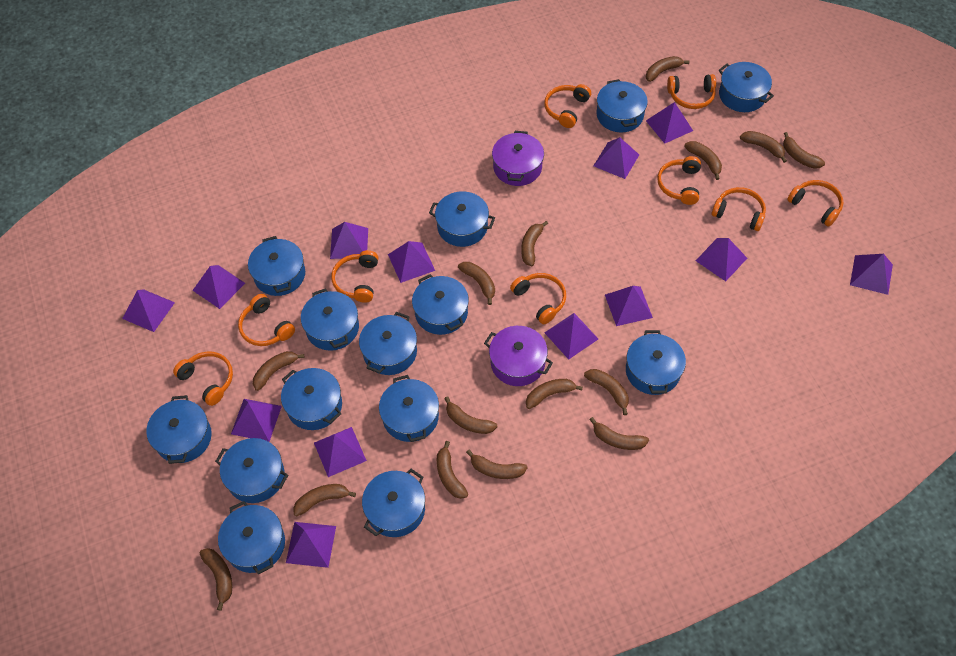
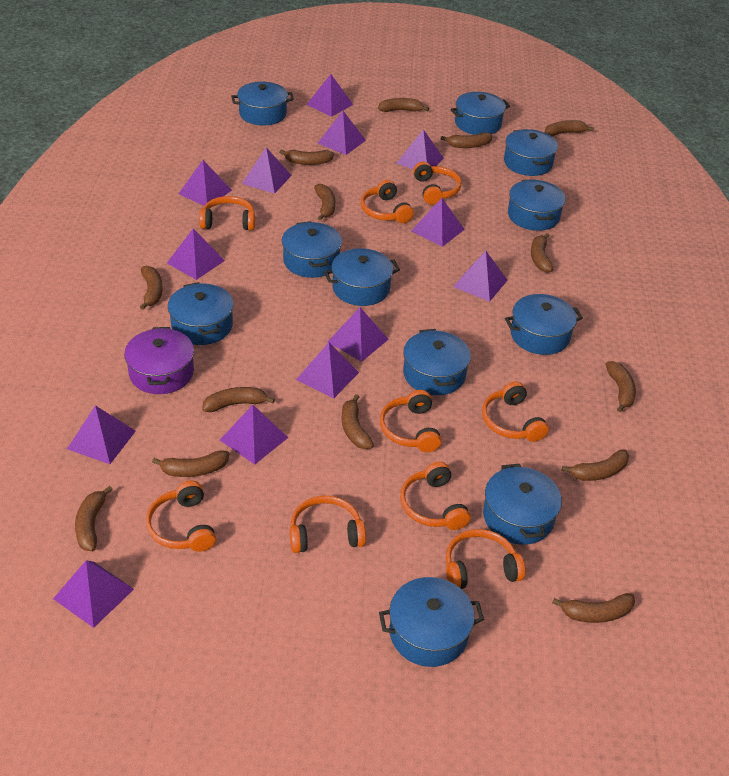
blue pot: 14 -> 11
brown banana: 15 -> 14
purple pot: 2 -> 1

